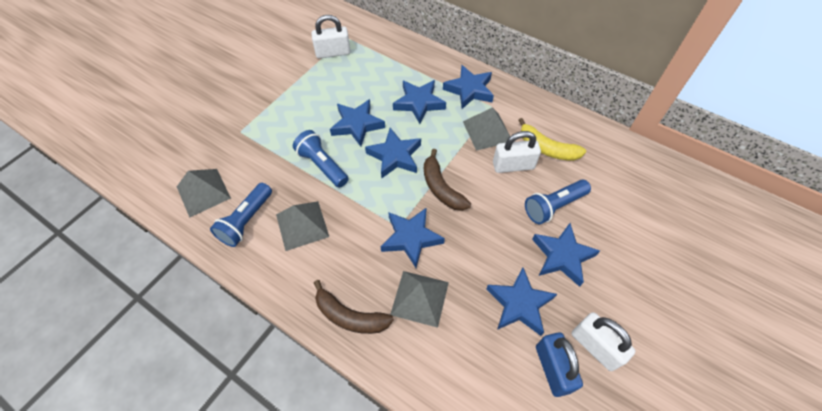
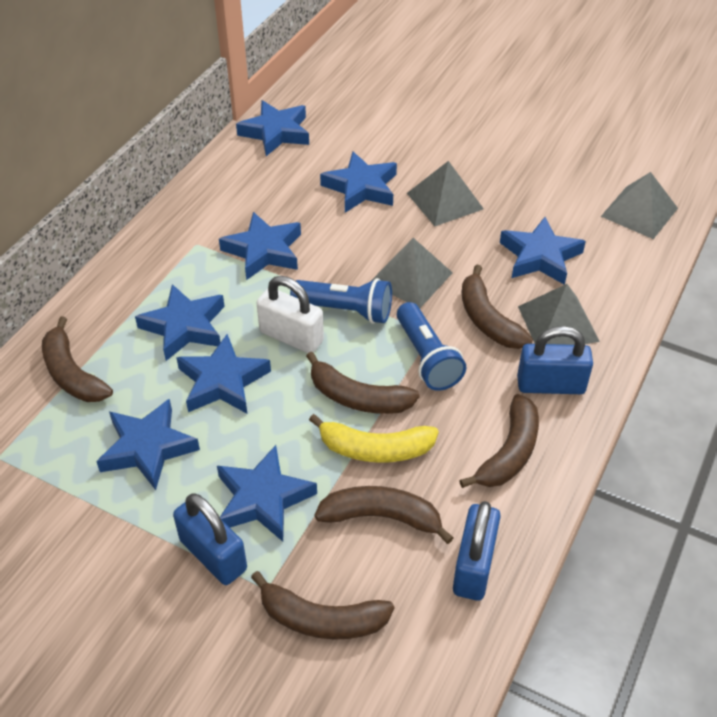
blue flashlight: 3 -> 2
blue padlock: 1 -> 3
blue star: 7 -> 8
brown banana: 2 -> 6
white padlock: 3 -> 1

